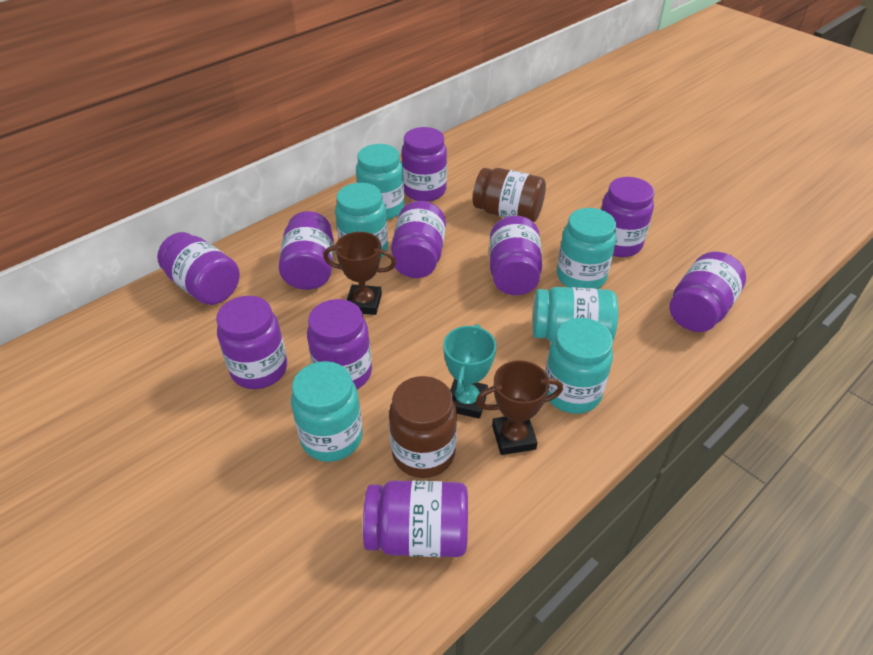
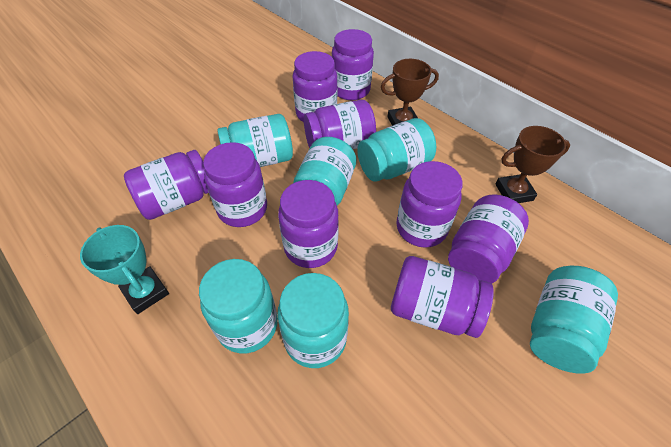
brown jar: 2 -> 0
purple jar: 10 -> 9

